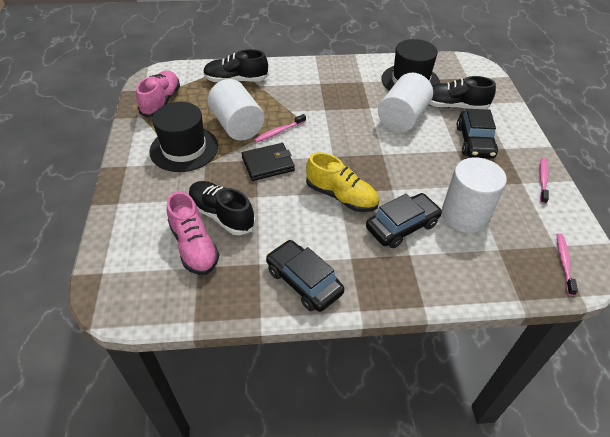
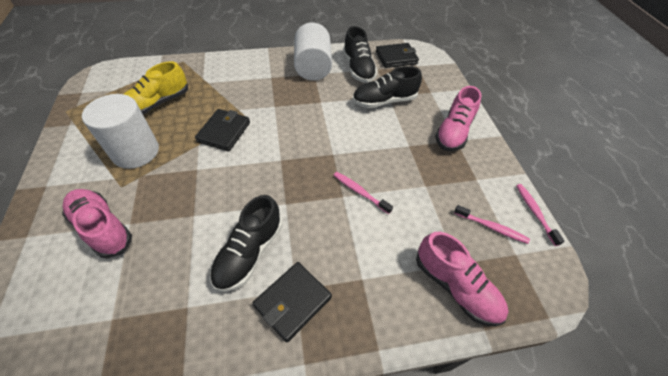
black car: 3 -> 0
black hat: 2 -> 0
black wallet: 1 -> 3
pink shoe: 2 -> 3
white cylinder: 3 -> 2

